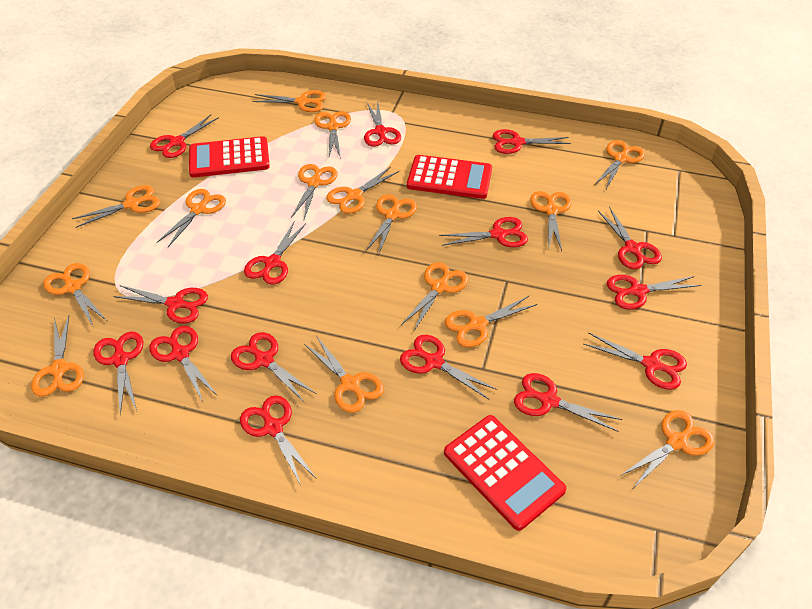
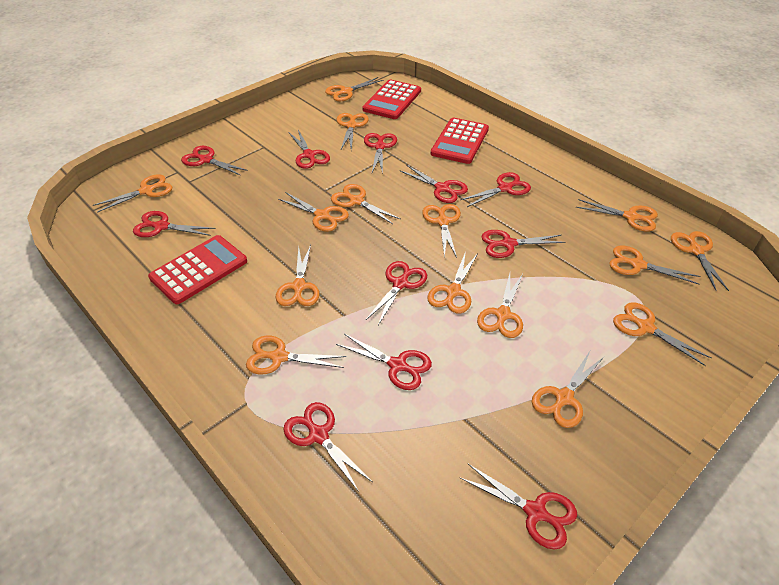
red scissors: 15 -> 11

